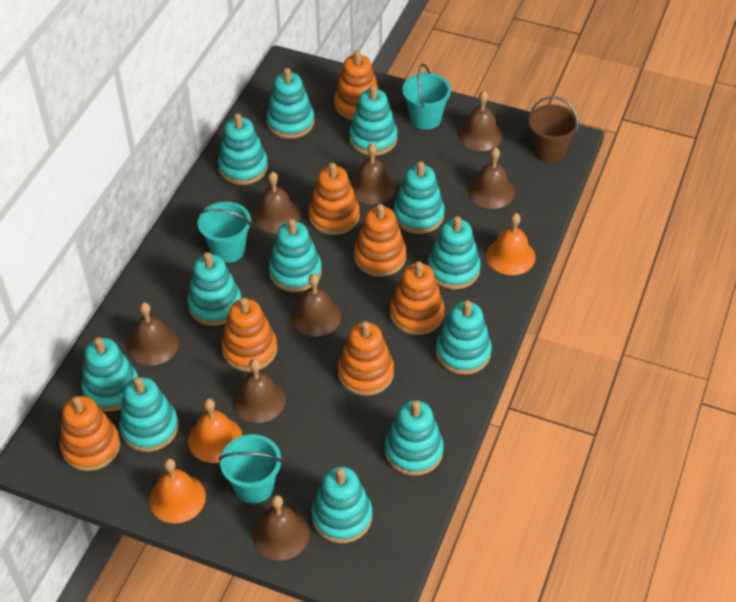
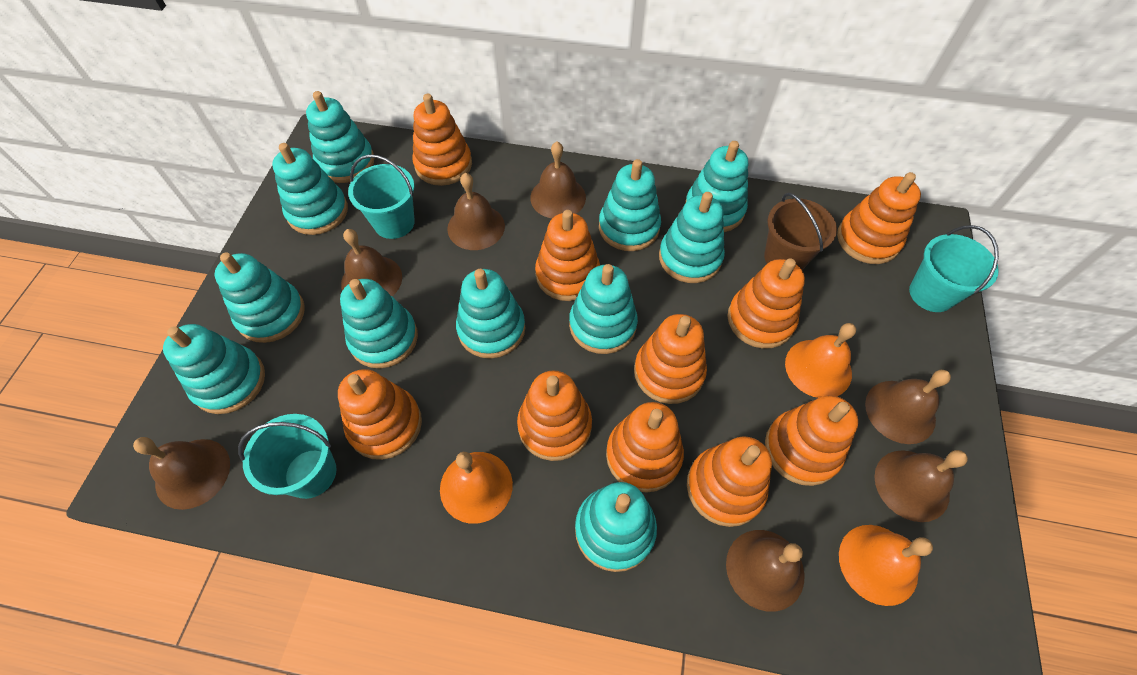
brown bell: 8 -> 7
orange stacking toy: 7 -> 10
turquoise stacking toy: 12 -> 11

